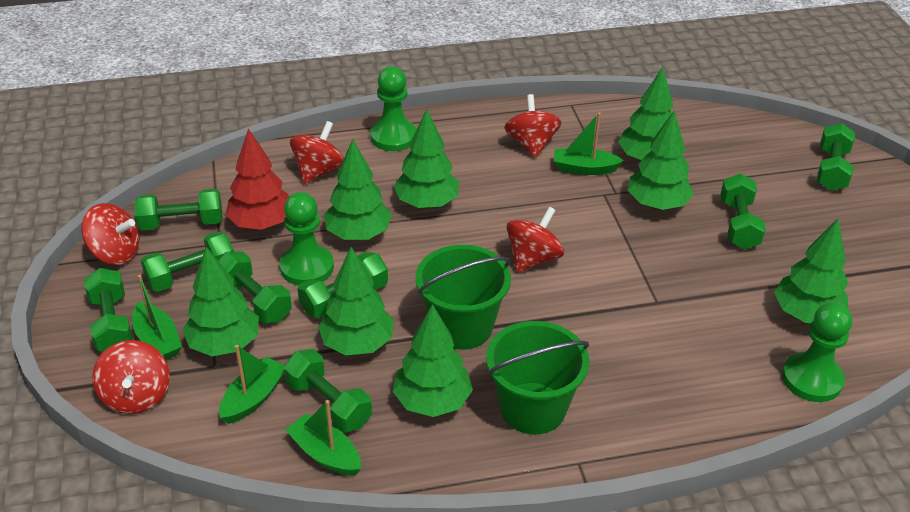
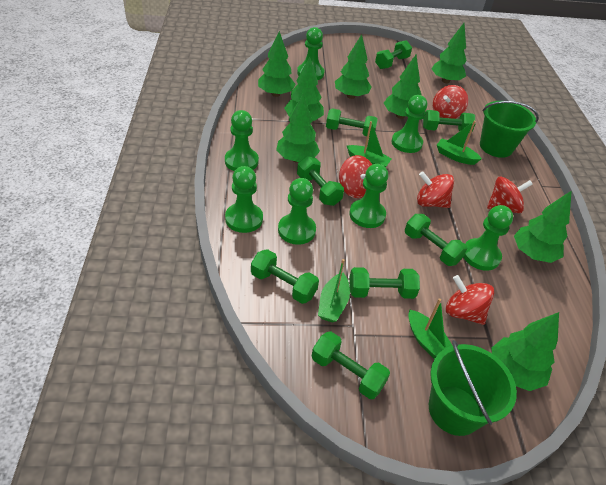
green pawn: 3 -> 7
red tree: 1 -> 0

